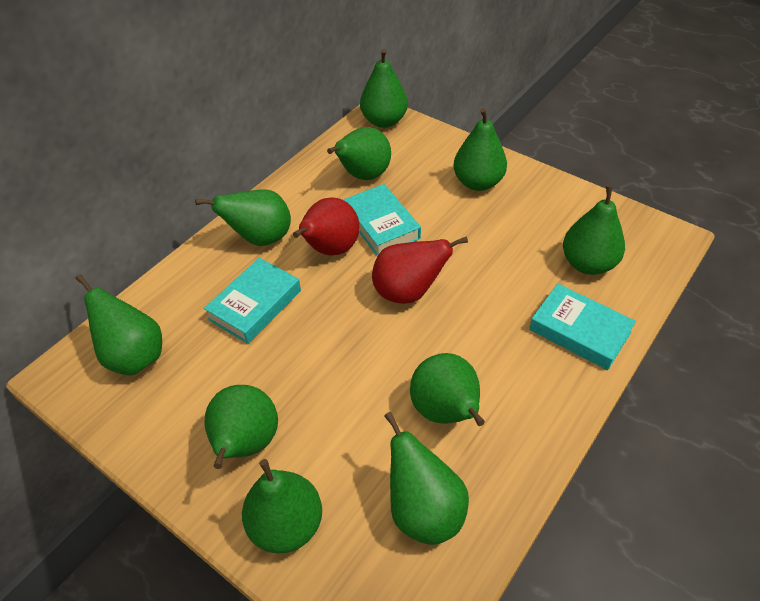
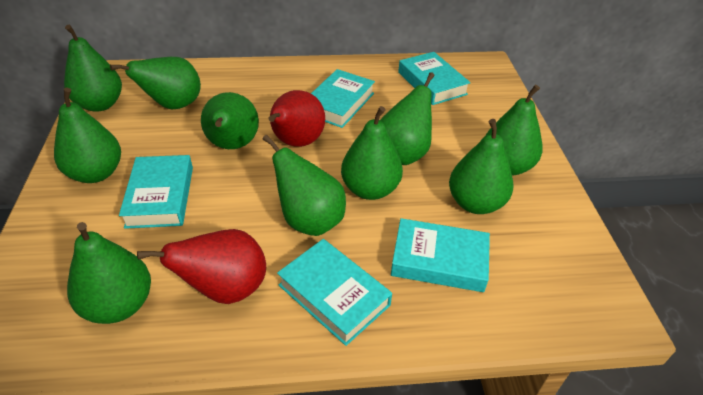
turquoise book: 3 -> 5

